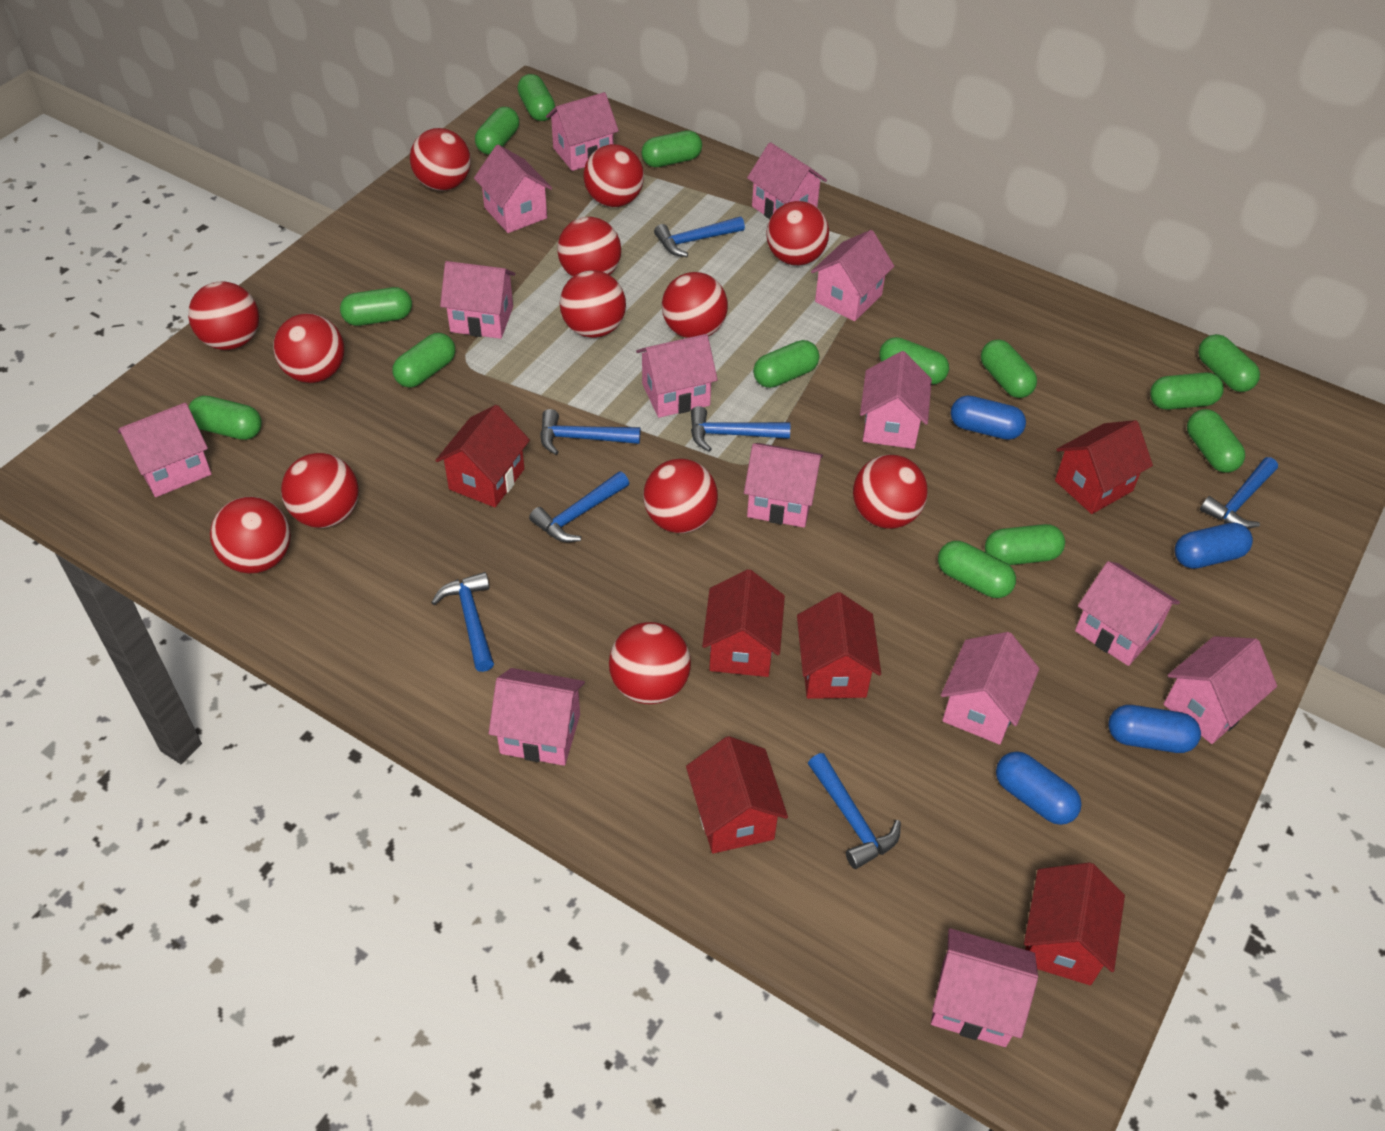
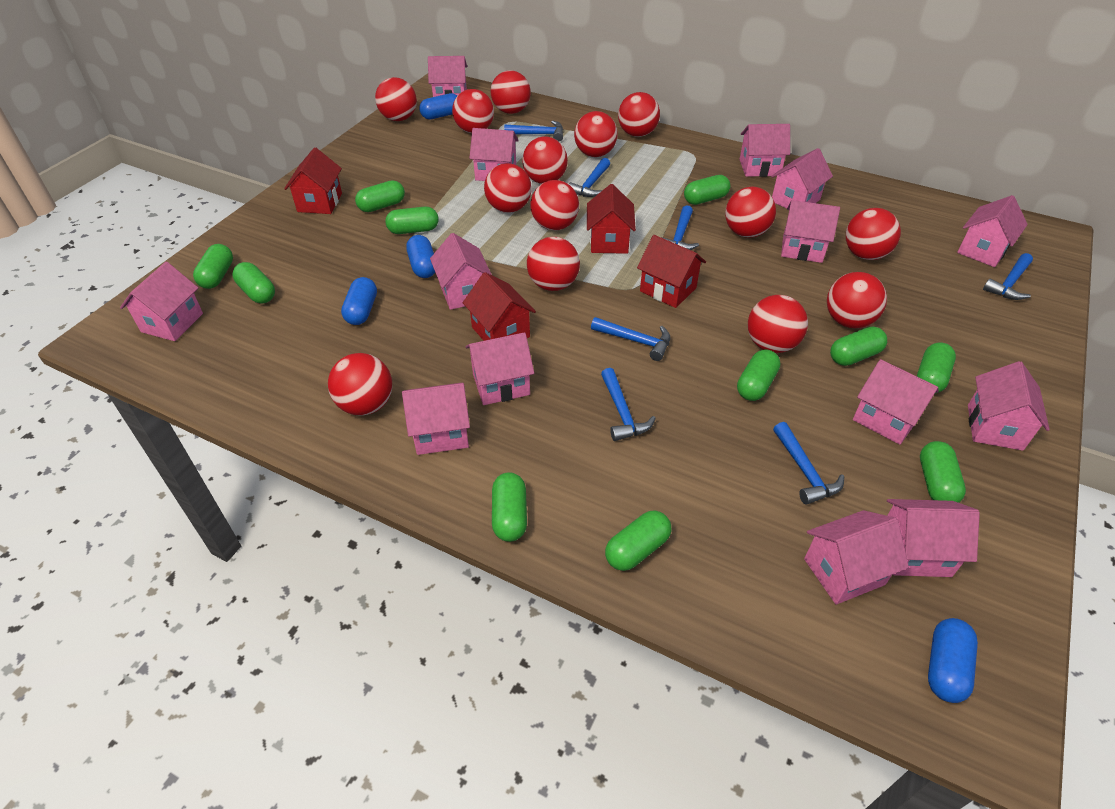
green capsule: 14 -> 11
red ball: 13 -> 14
red house: 6 -> 4

